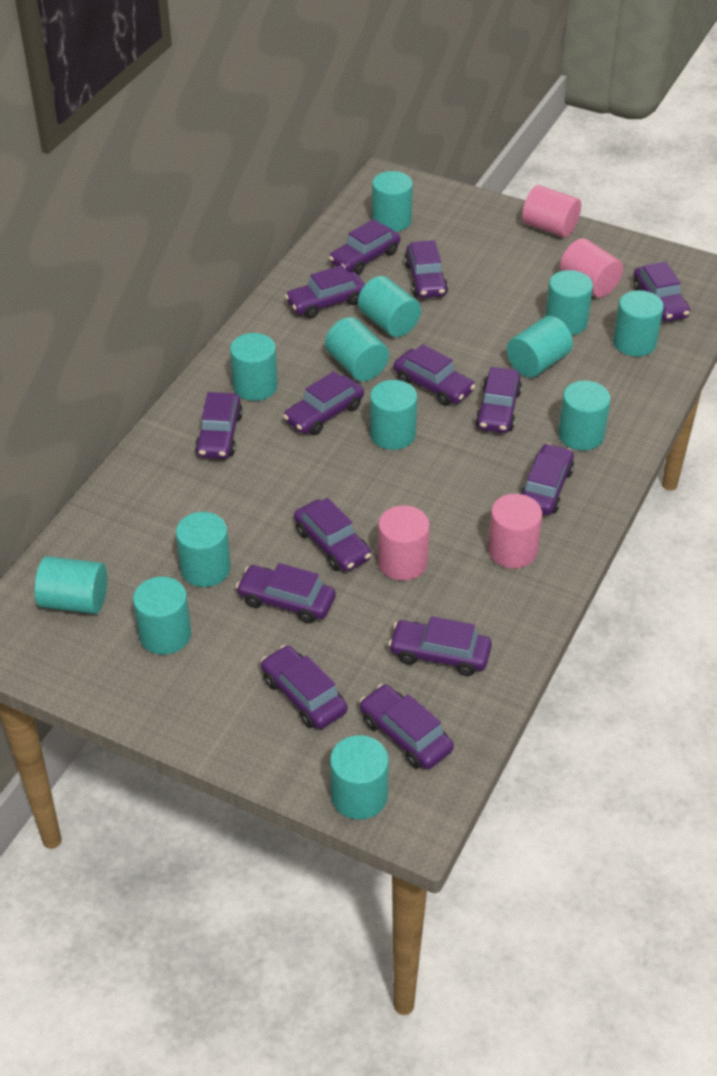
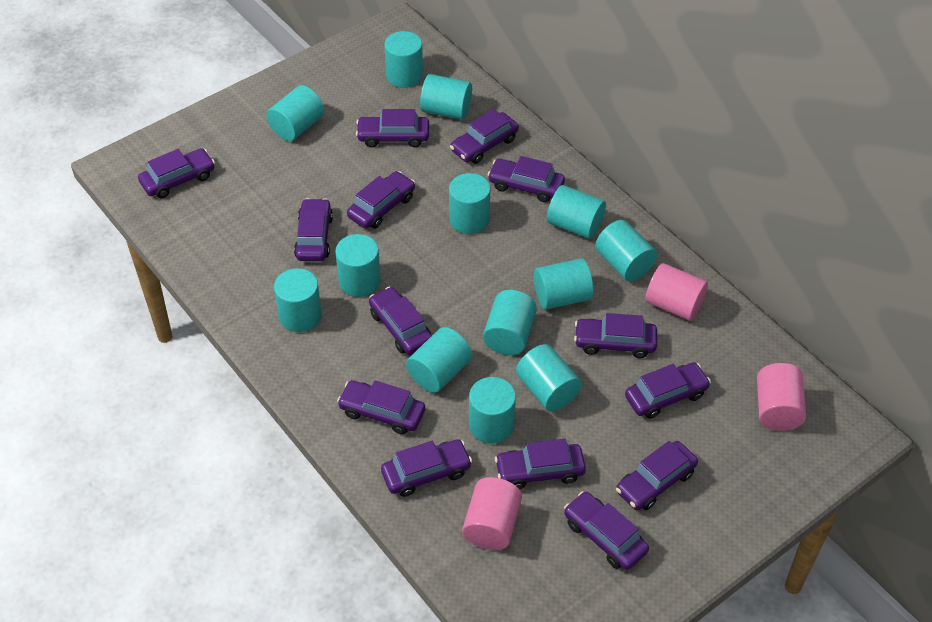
pink cylinder: 4 -> 3

